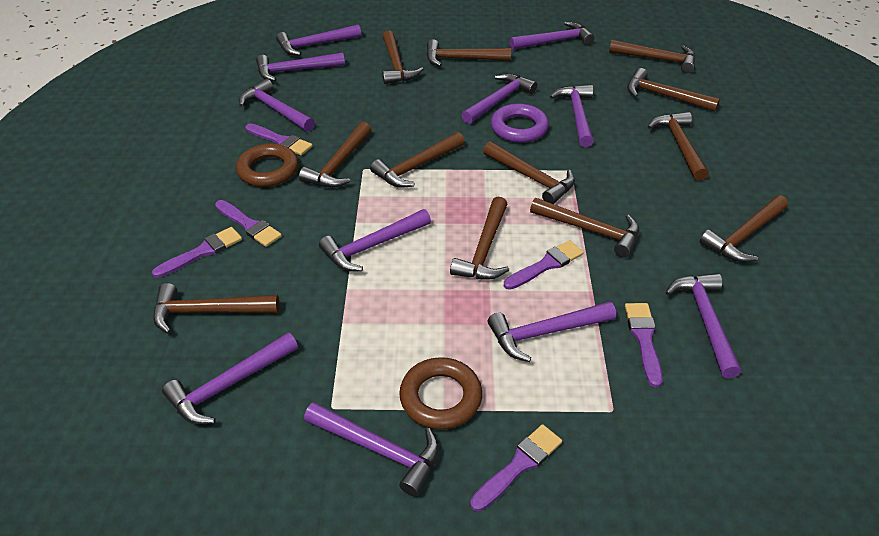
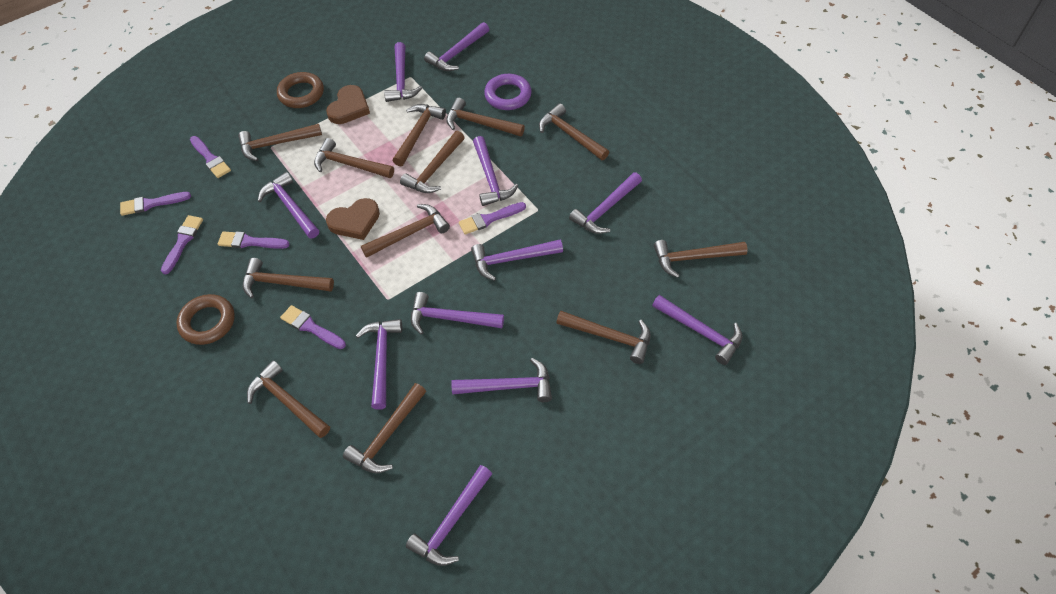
brown heart: 0 -> 2

